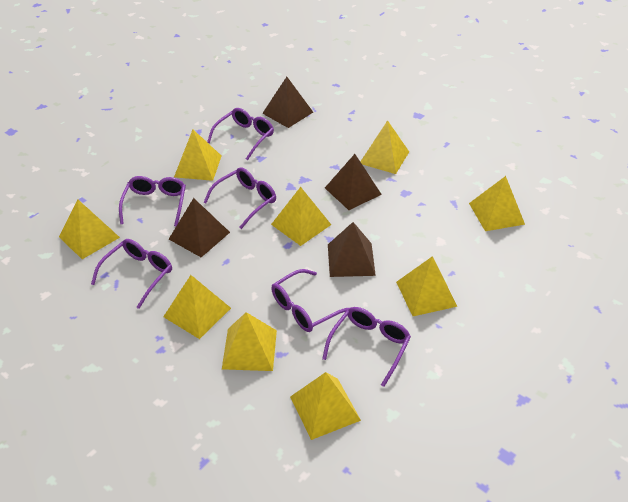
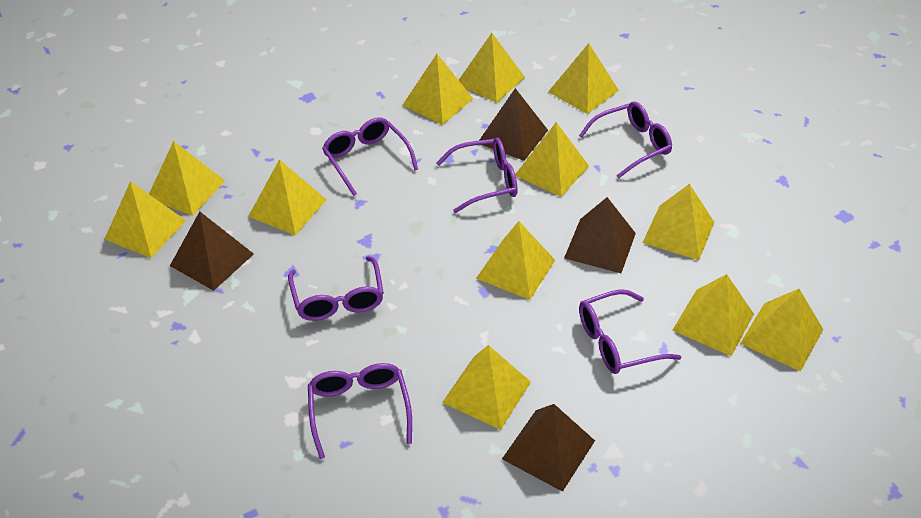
yellow pyramid: 9 -> 12

